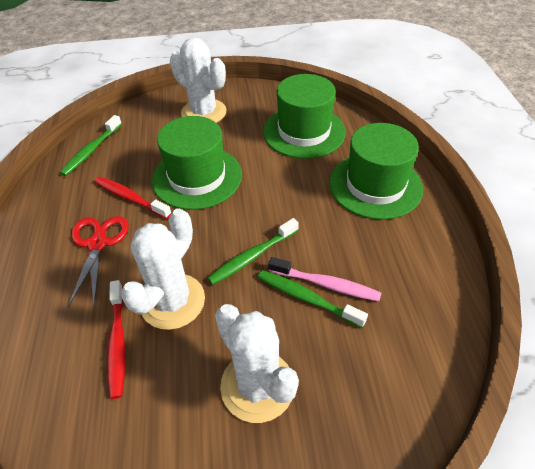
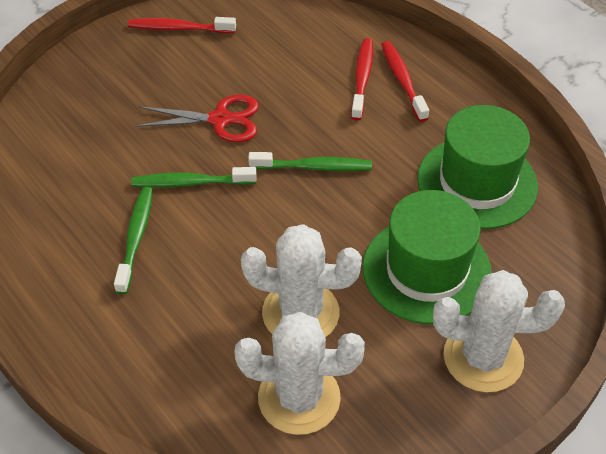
green hat: 3 -> 2
pink toothbrush: 1 -> 0
red toothbrush: 2 -> 3

